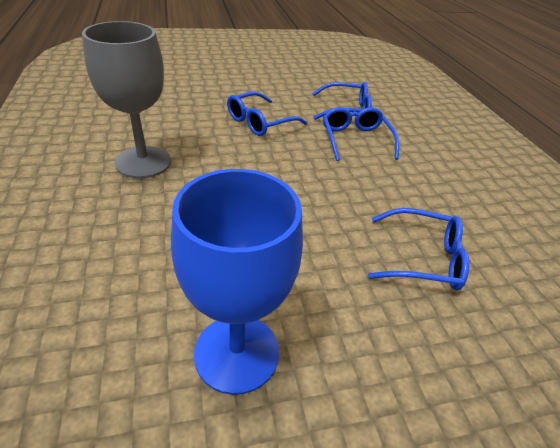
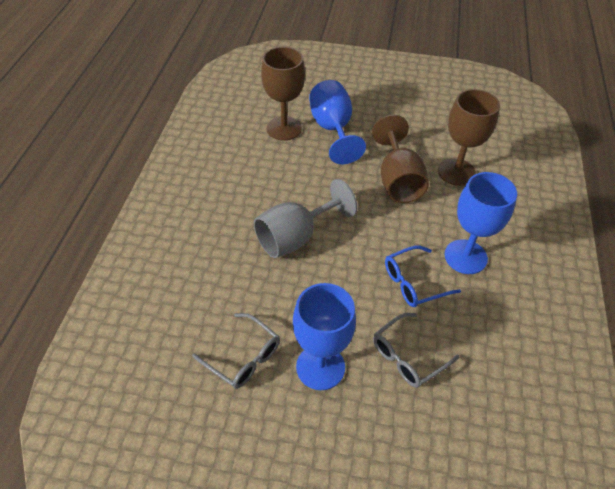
blue glasses: 4 -> 1
blue goblet: 1 -> 3
brown goblet: 0 -> 3
grey glasses: 0 -> 2

